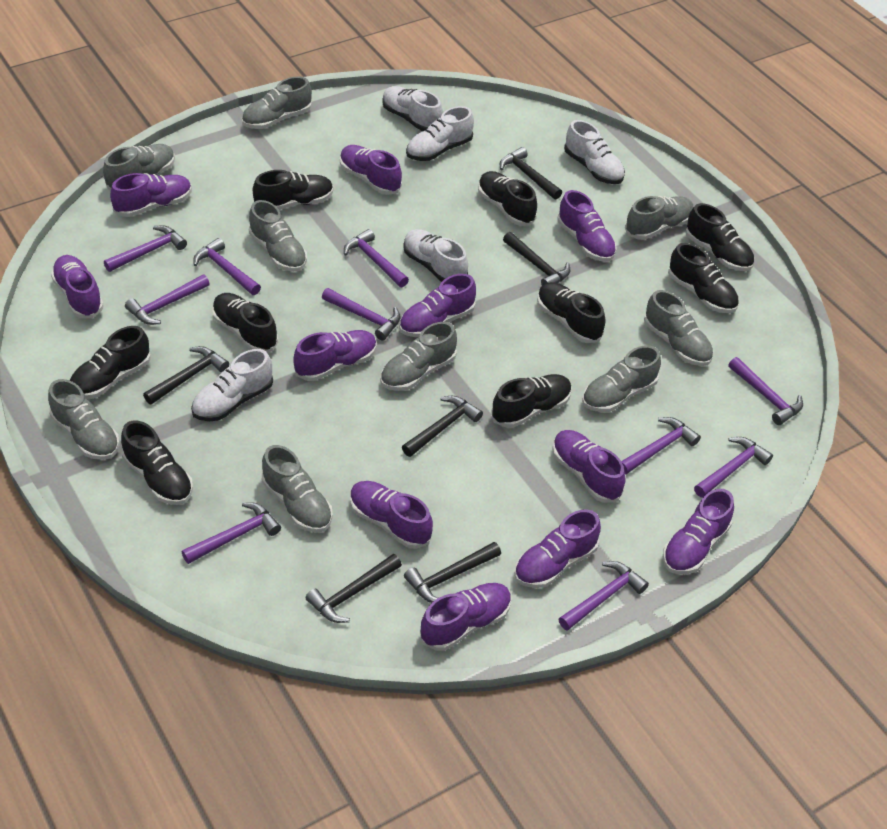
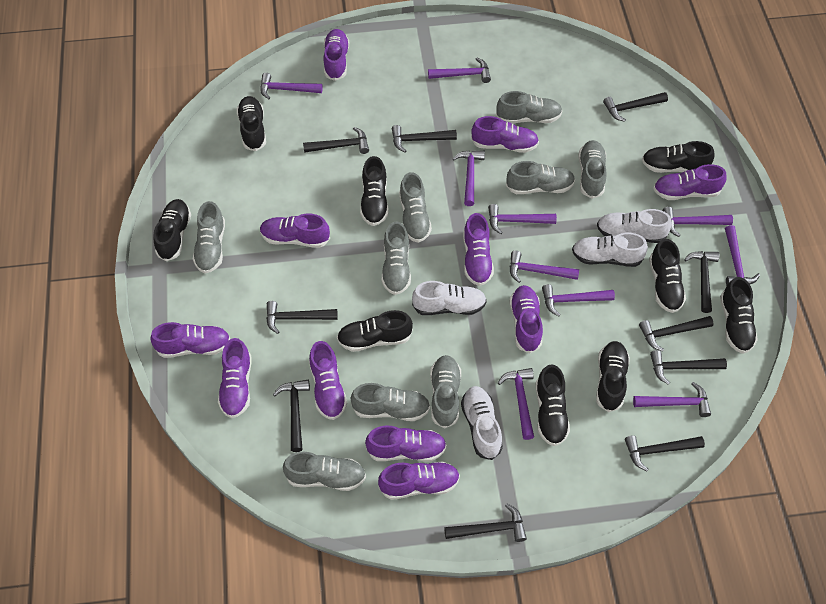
black hammer: 6 -> 10
white shoe: 5 -> 4

